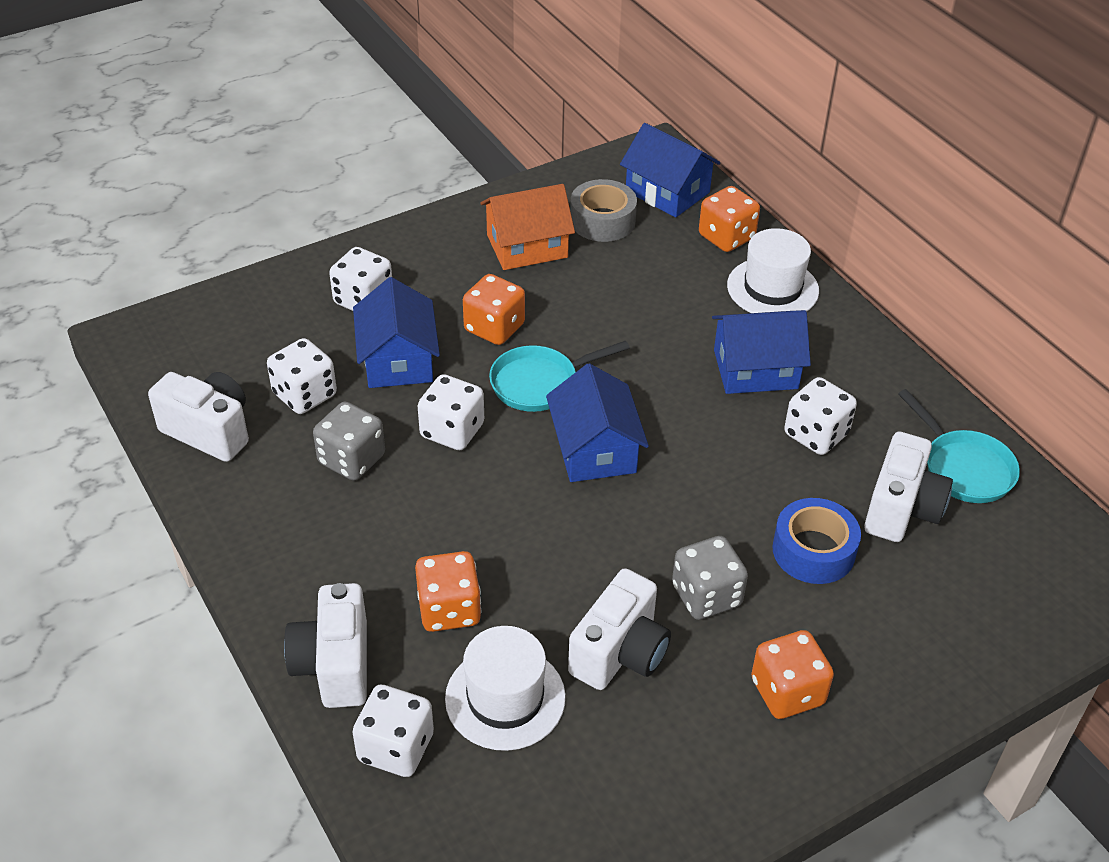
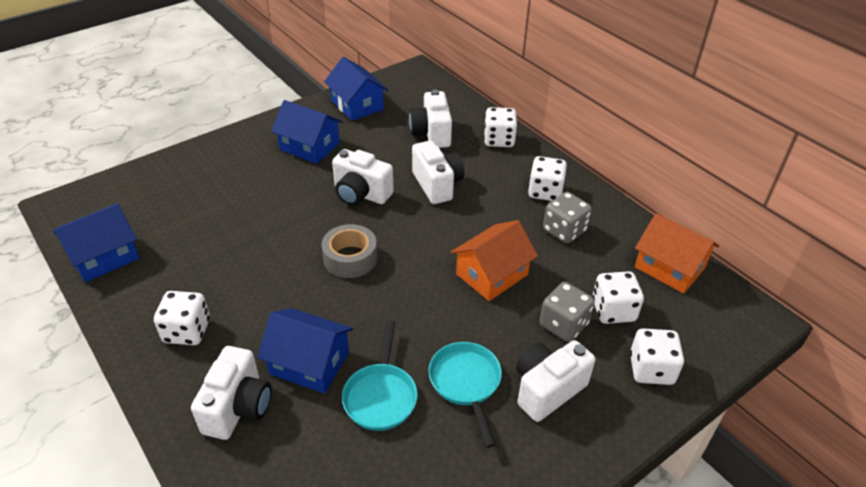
blue tape: 1 -> 0
orange dice: 4 -> 0
orange house: 1 -> 2
white camera: 4 -> 5
white hat: 2 -> 0

